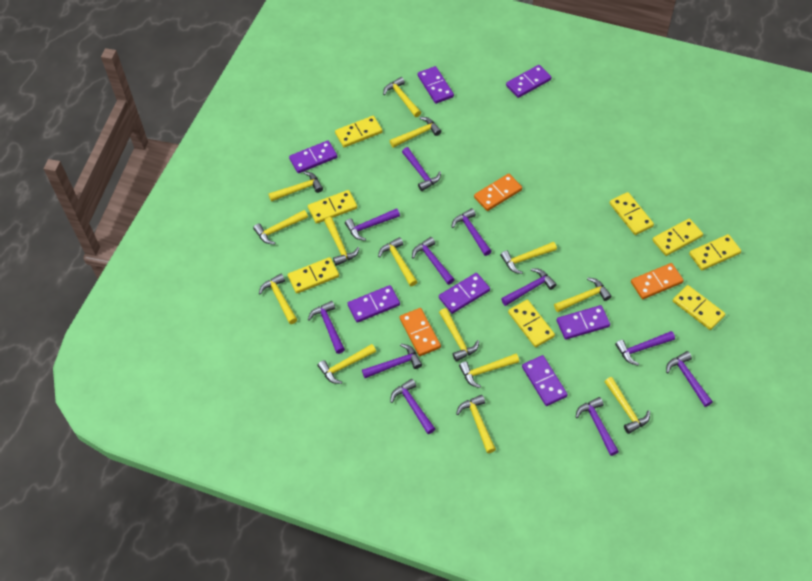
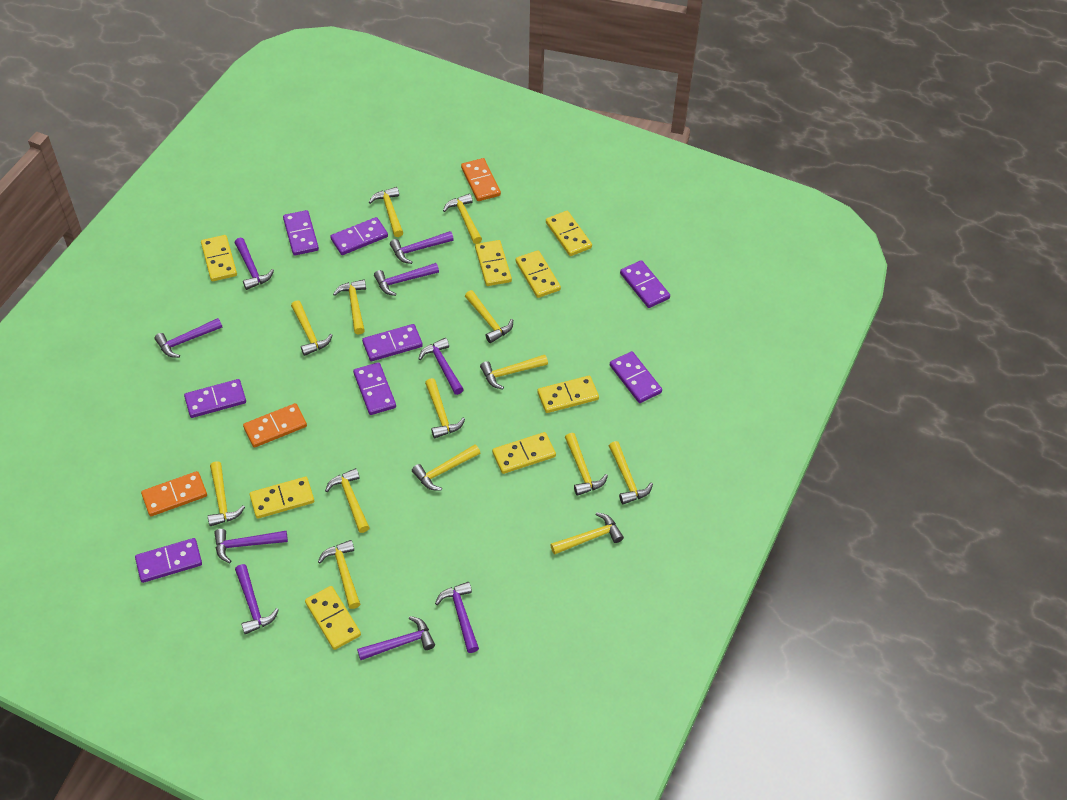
purple domino: 7 -> 8
purple hammer: 11 -> 9

